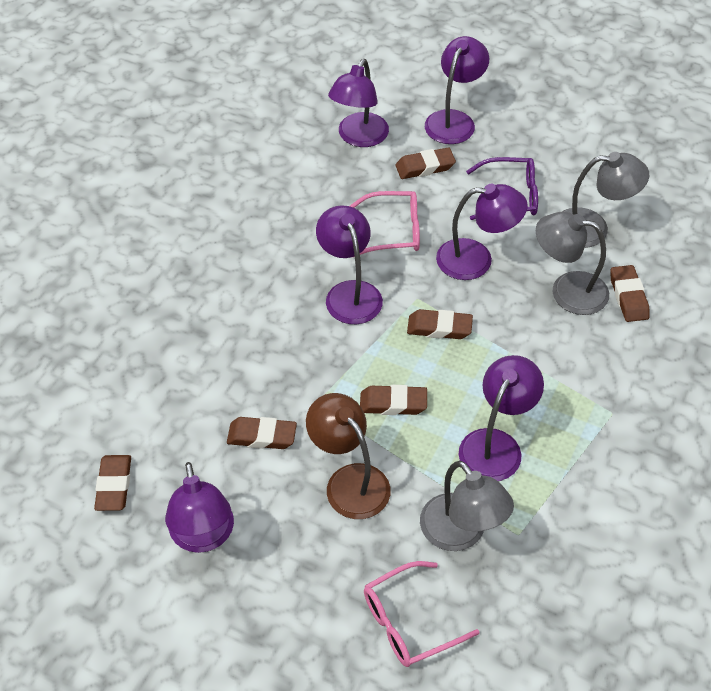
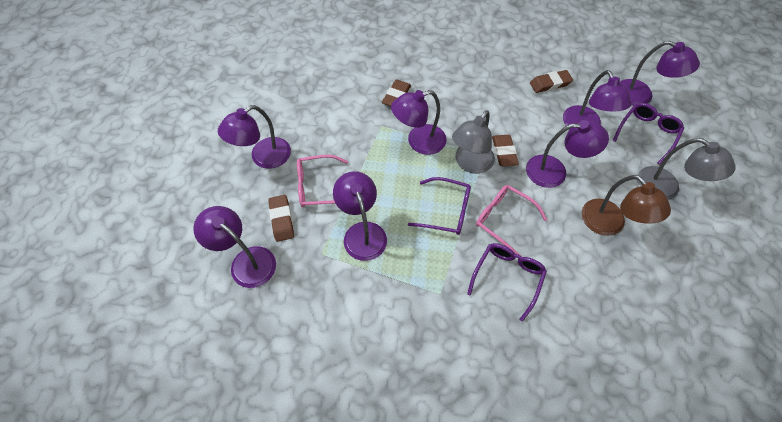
brown eraser: 6 -> 4
grey lamp: 3 -> 2
purple glasses: 1 -> 3
purple lamp: 6 -> 7

